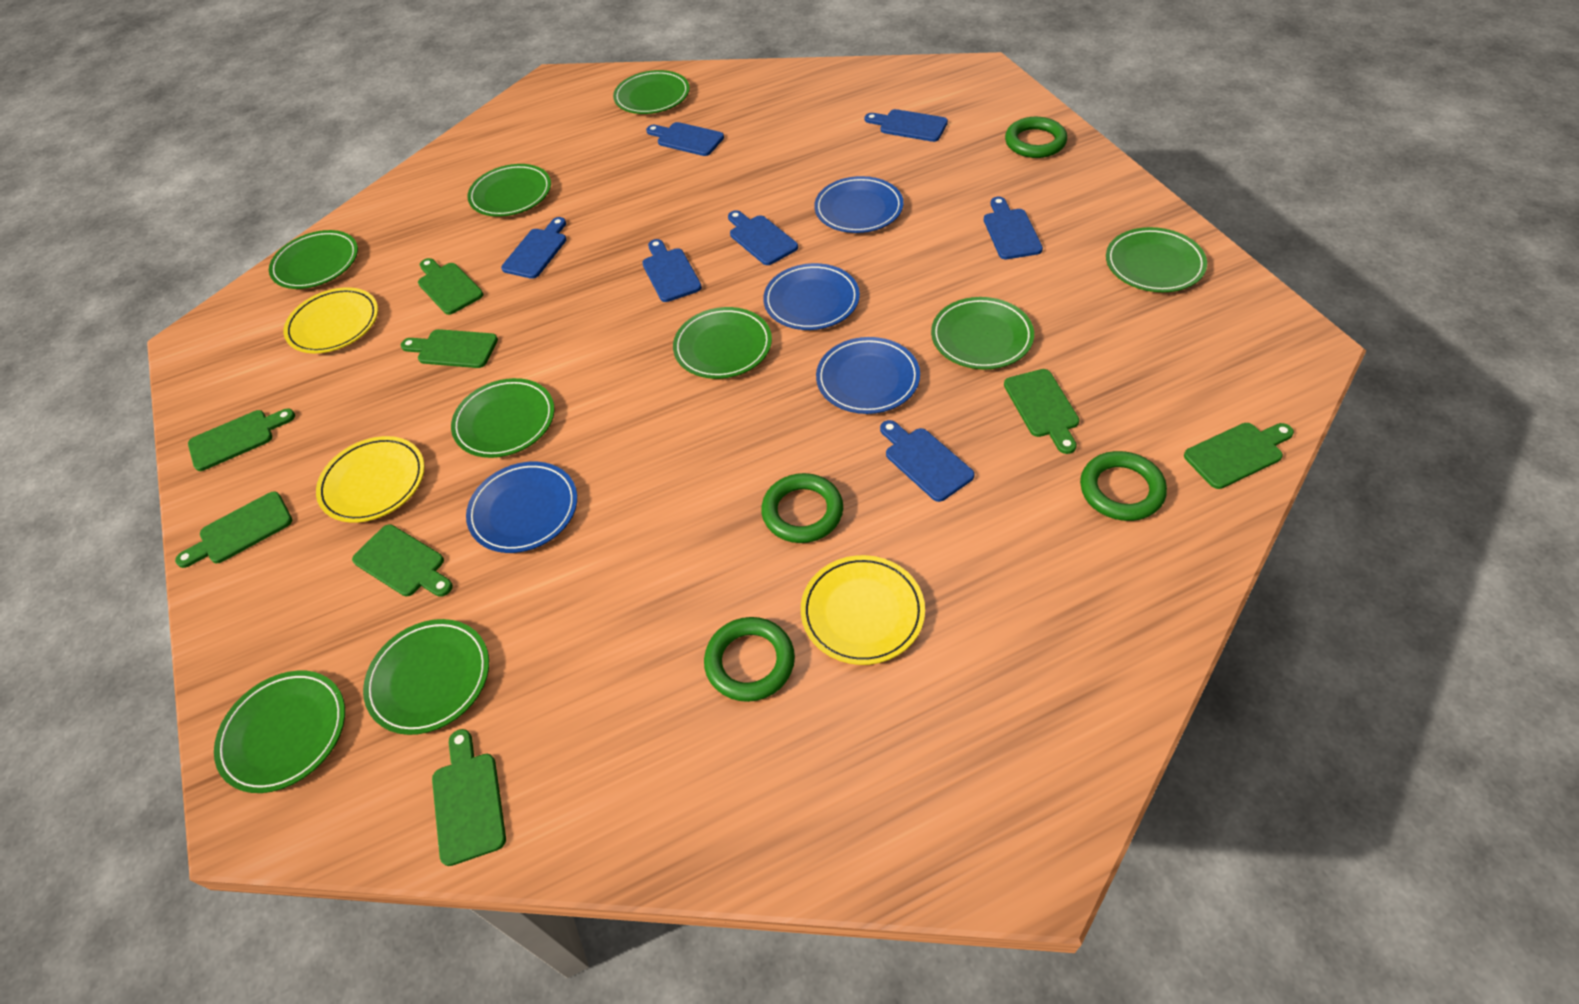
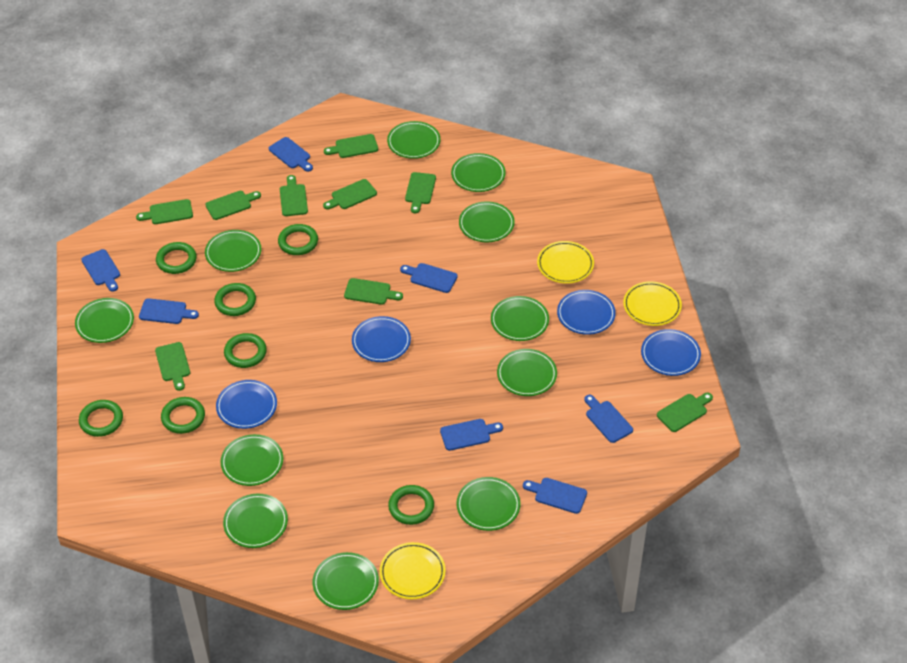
green cutting board: 8 -> 9
green plate: 9 -> 11
green ring: 4 -> 7

